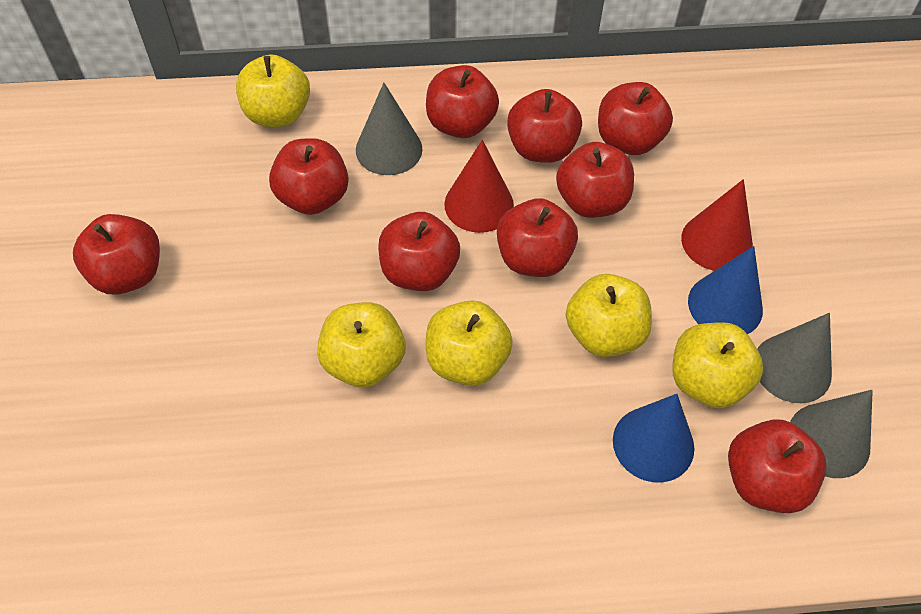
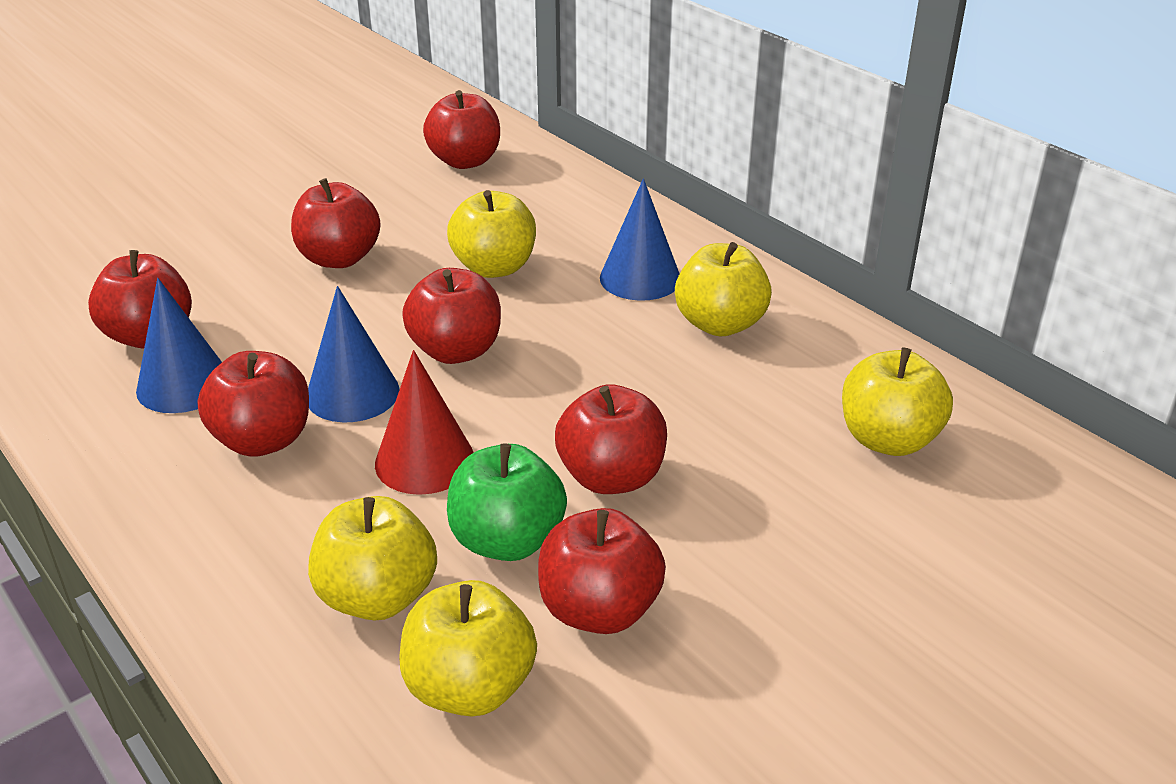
blue cone: 2 -> 3
green apple: 0 -> 1
grey cone: 3 -> 0
red apple: 9 -> 7
red cone: 2 -> 1

